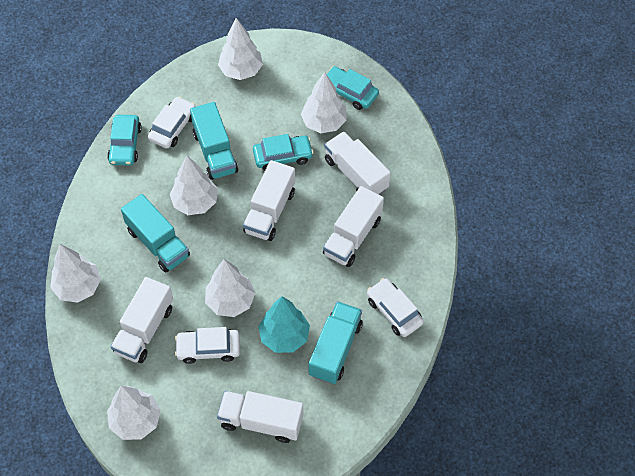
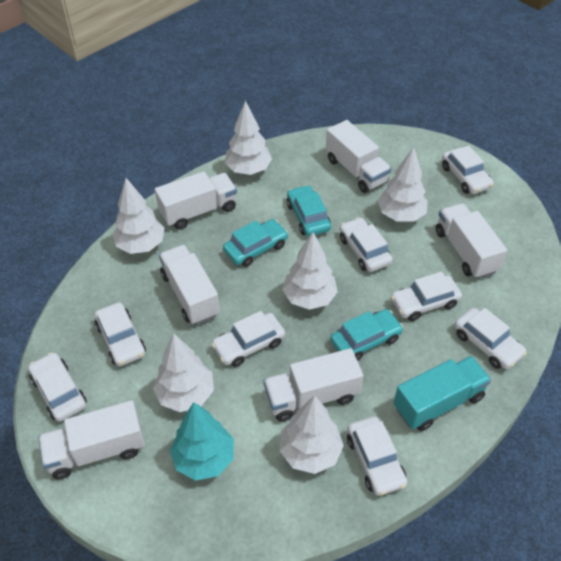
turquoise truck: 3 -> 1
white car: 3 -> 8
white truck: 5 -> 6

